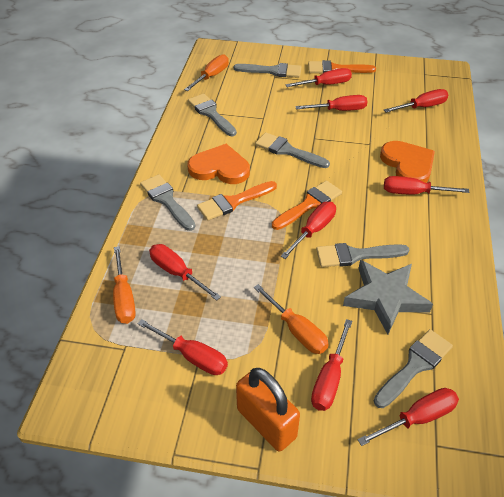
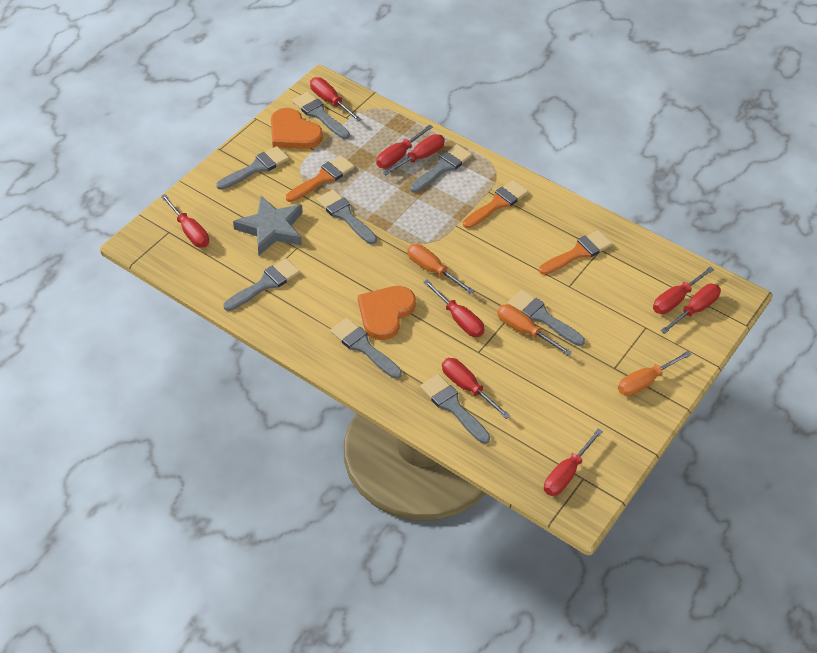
grey brush: 6 -> 8
orange padlock: 1 -> 0

